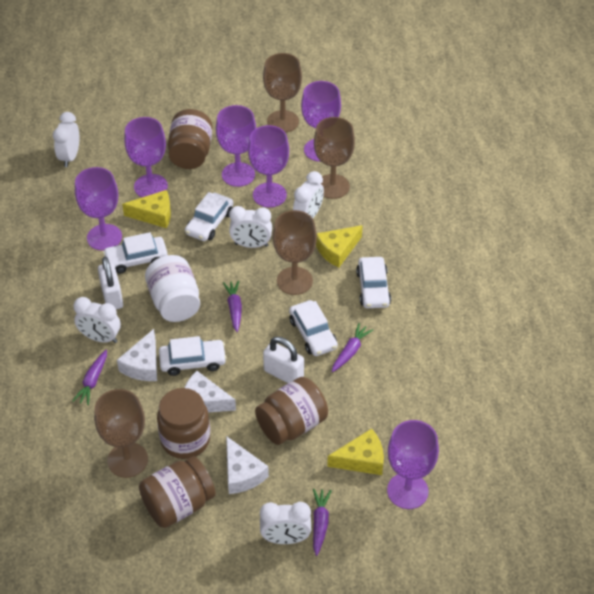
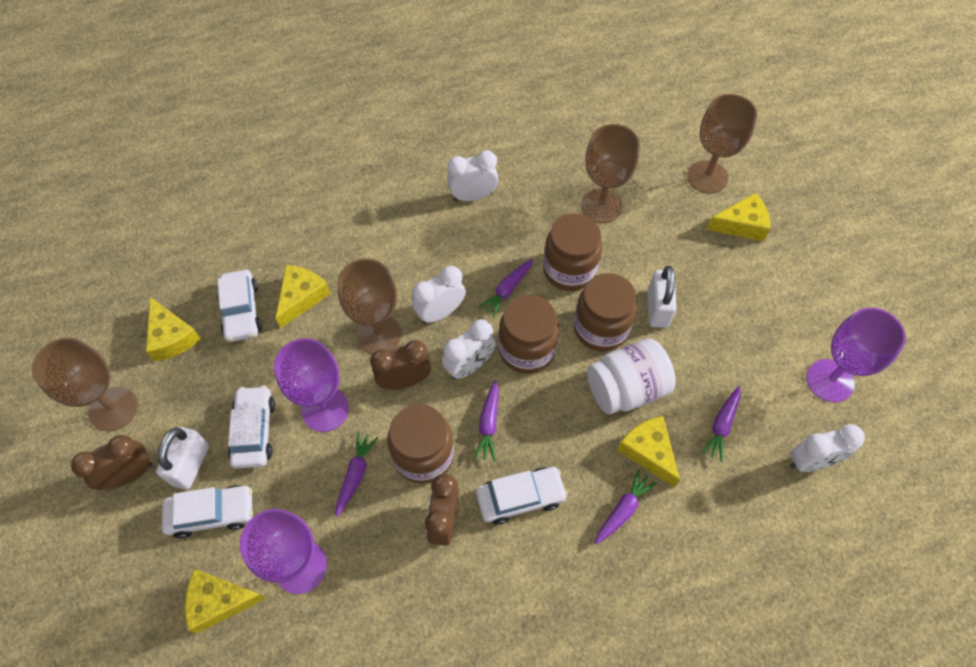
brown clock: 0 -> 3
purple carrot: 4 -> 5
purple goblet: 6 -> 3
white car: 5 -> 4
white cheese: 3 -> 0
white clock: 5 -> 4
yellow cheese: 3 -> 5

